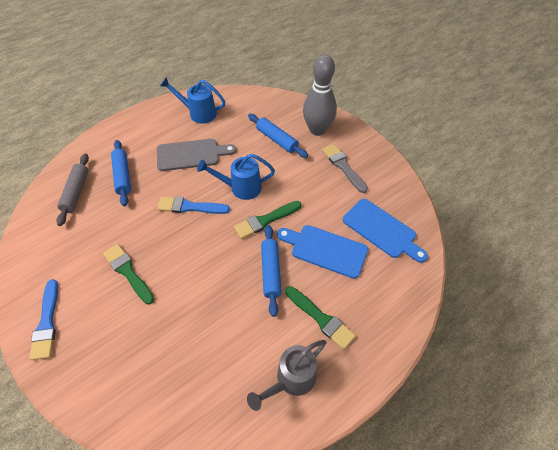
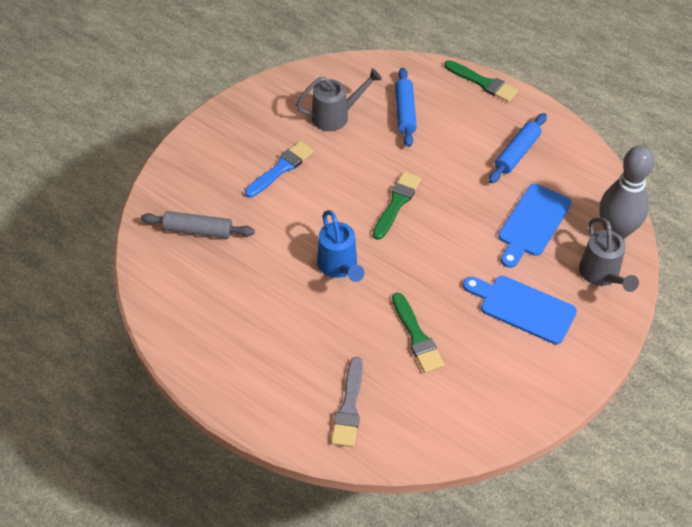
blue brush: 2 -> 1
blue rolling pin: 3 -> 2
blue watering can: 2 -> 1
grey cutting board: 1 -> 0
grey watering can: 1 -> 2

